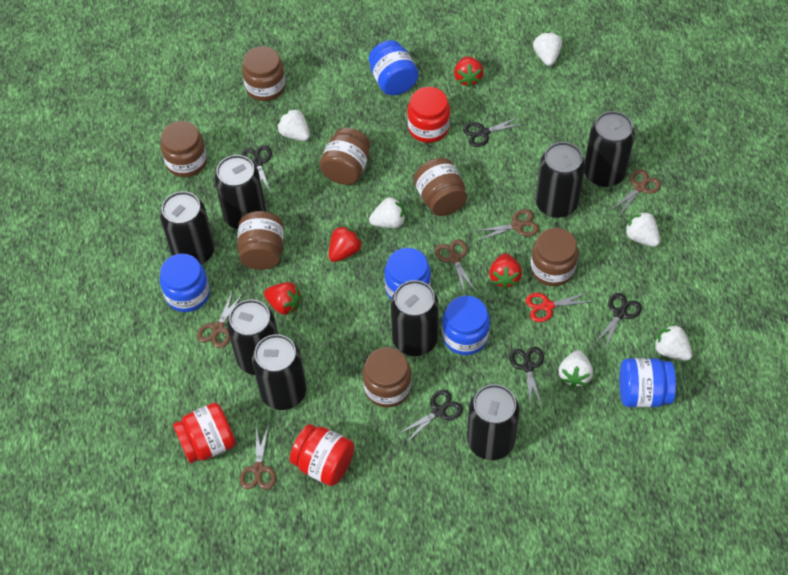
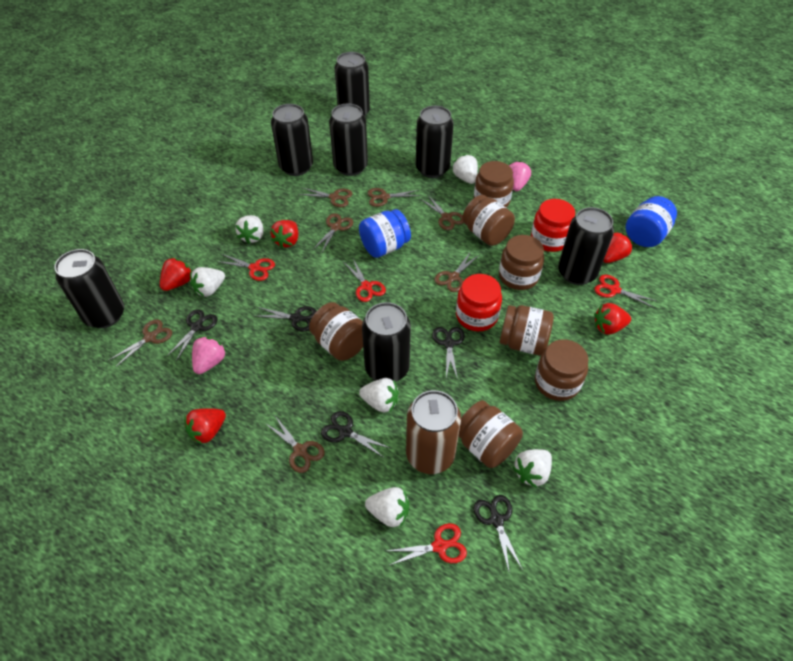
black can: 8 -> 7
blue jar: 5 -> 2
brown can: 0 -> 1
brown scissors: 5 -> 7
pink strawberry: 0 -> 2
red jar: 3 -> 2
red scissors: 1 -> 4
red strawberry: 4 -> 5

